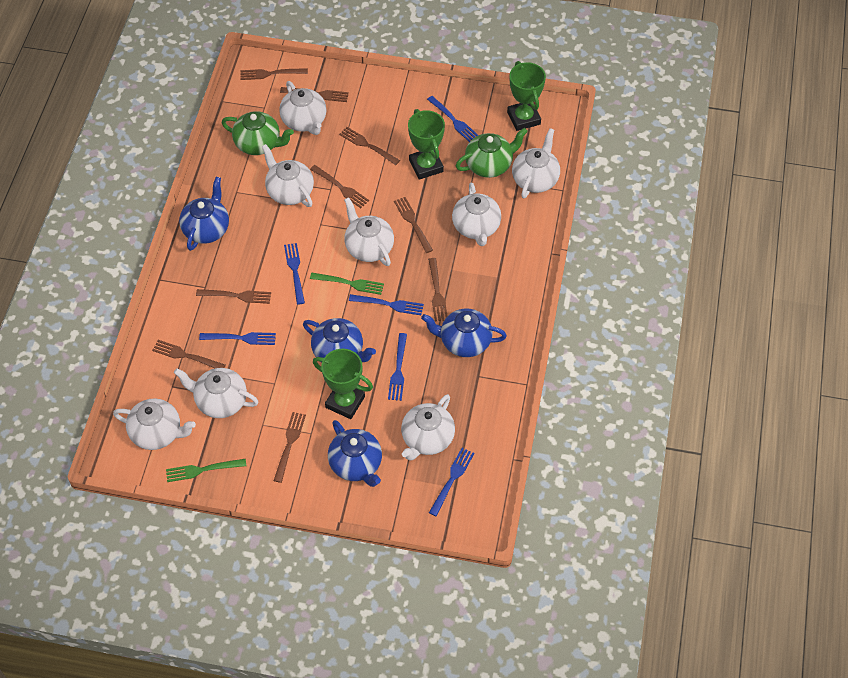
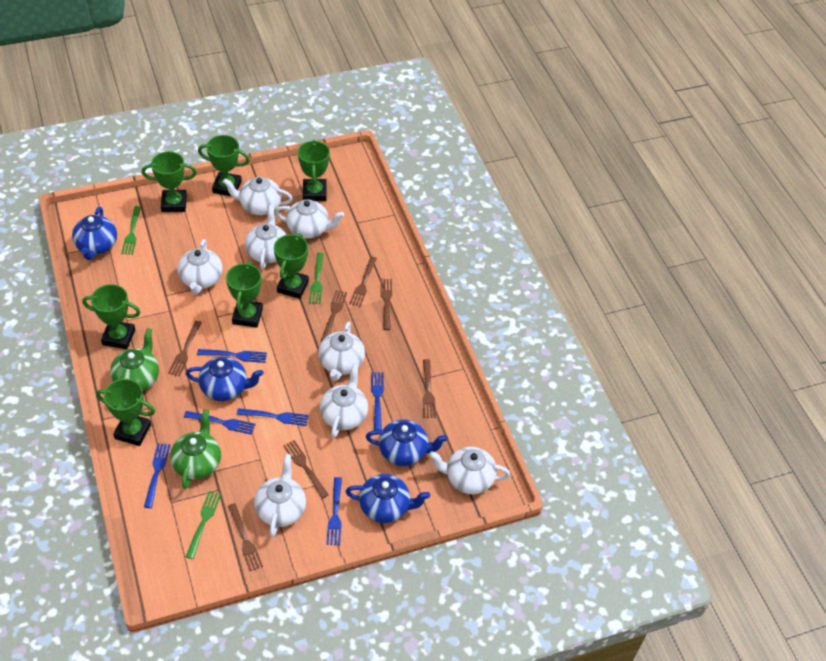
brown fork: 9 -> 7
green fork: 2 -> 3
green trophy: 3 -> 7

